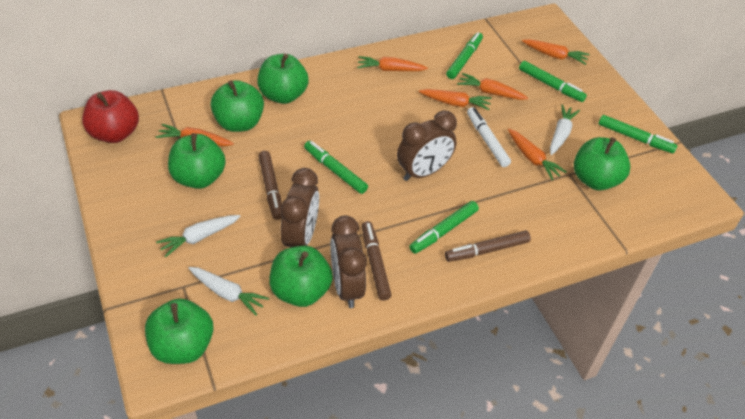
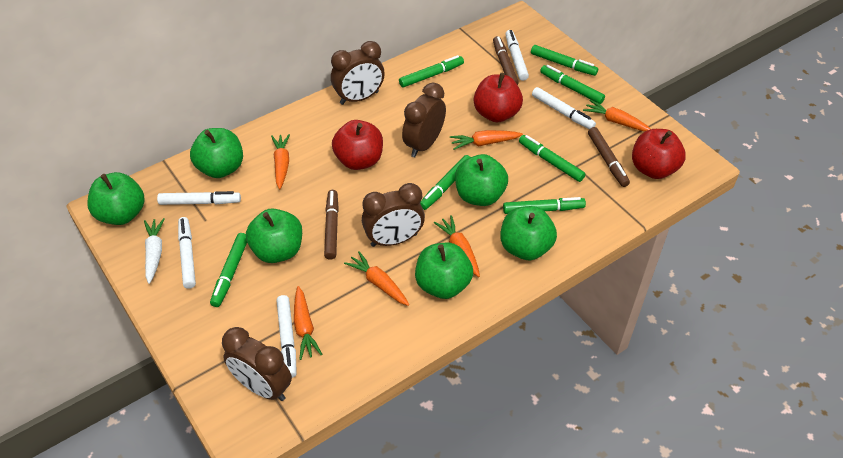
brown clock: 3 -> 4
green marker: 5 -> 7
red apple: 1 -> 3
white carrot: 3 -> 1
white marker: 1 -> 5

